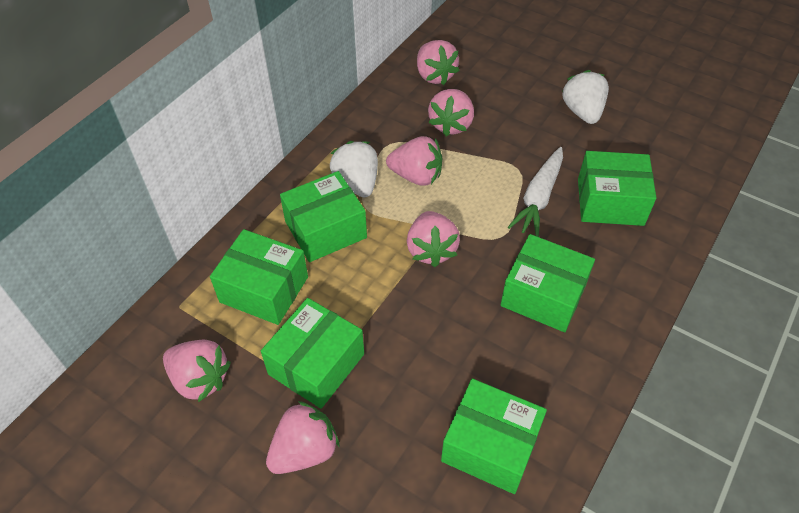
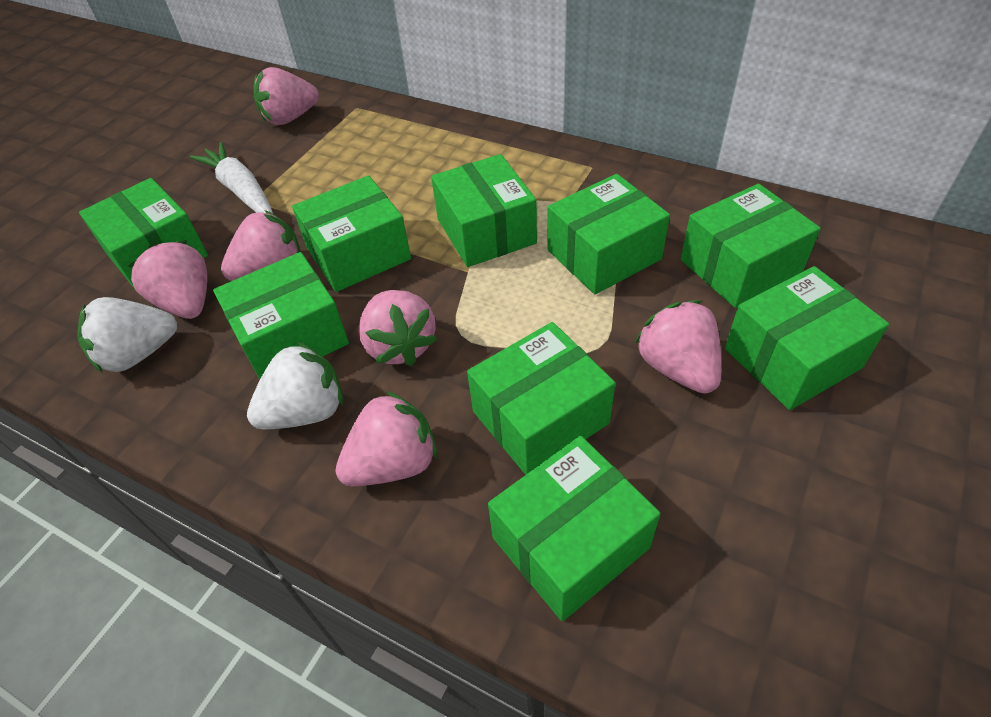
green box: 6 -> 9

